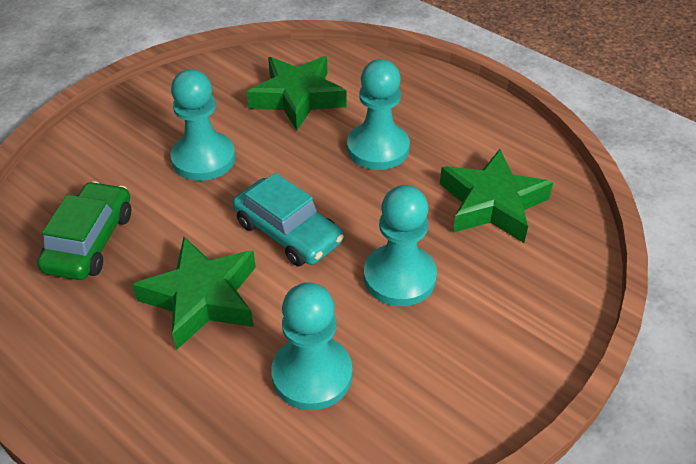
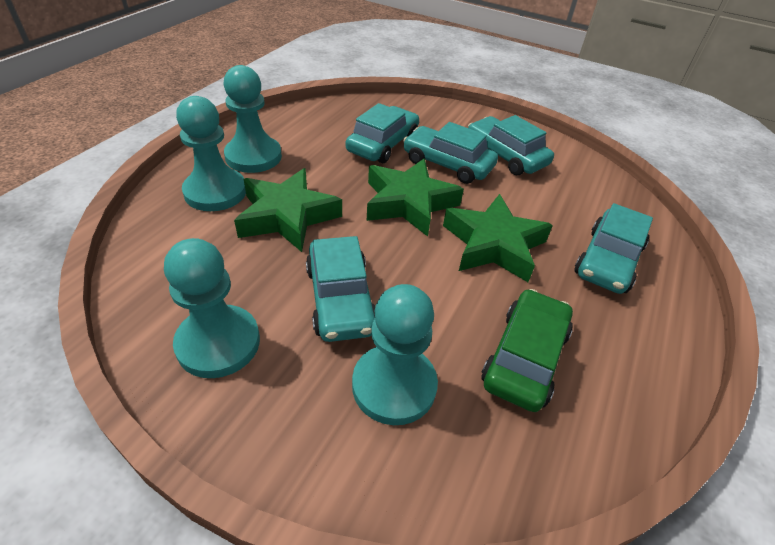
turquoise car: 1 -> 5

